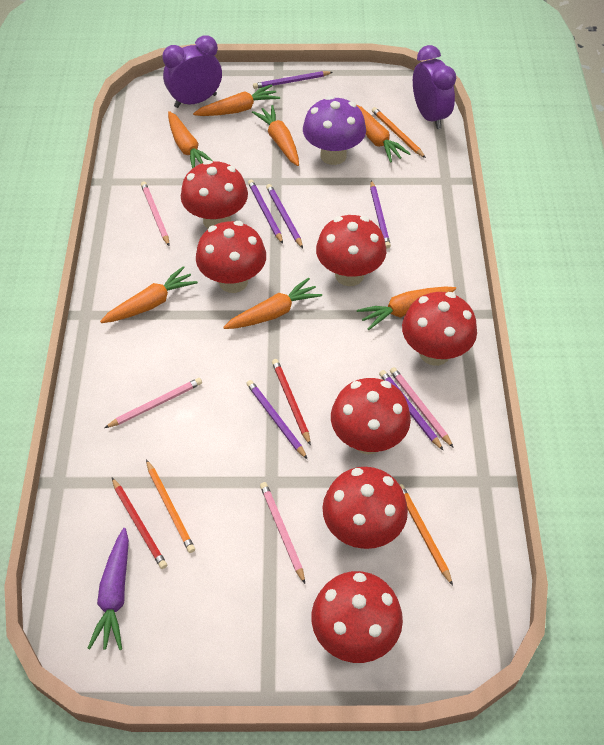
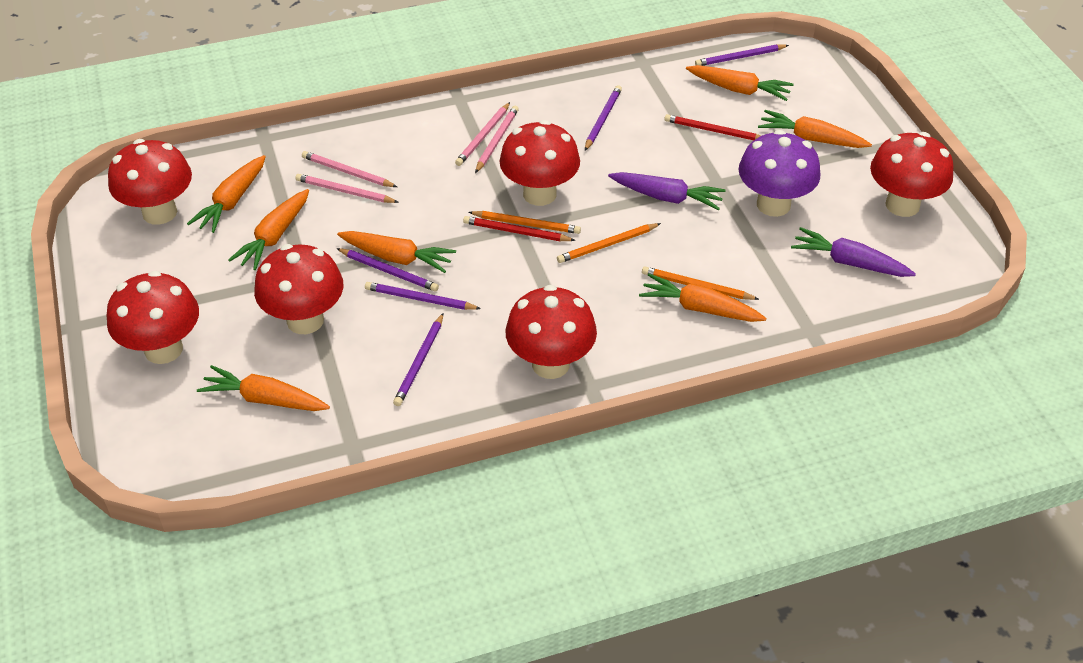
purple carrot: 1 -> 2
purple clock: 2 -> 0
purple pencil: 6 -> 5
red mushroom: 7 -> 6

